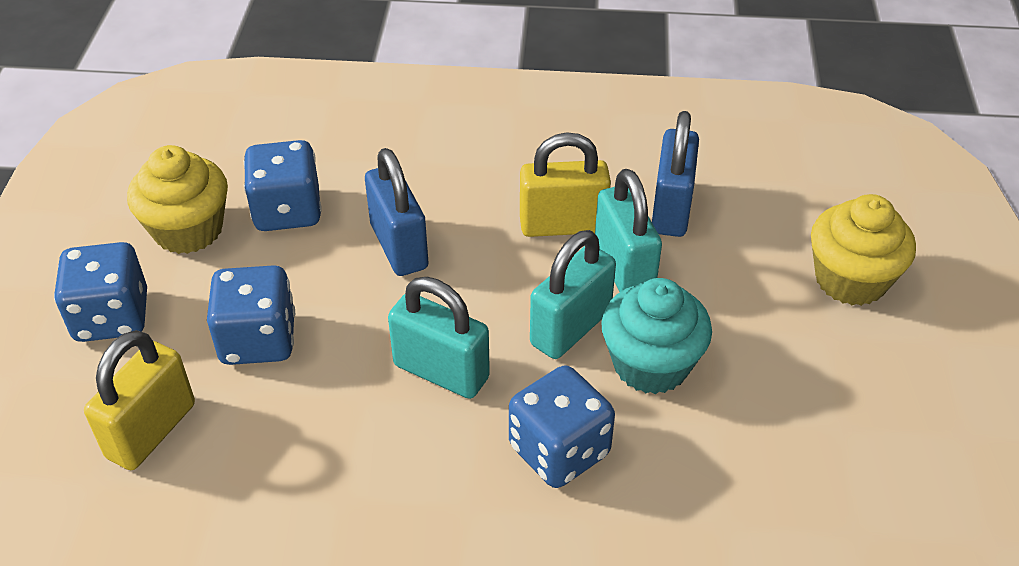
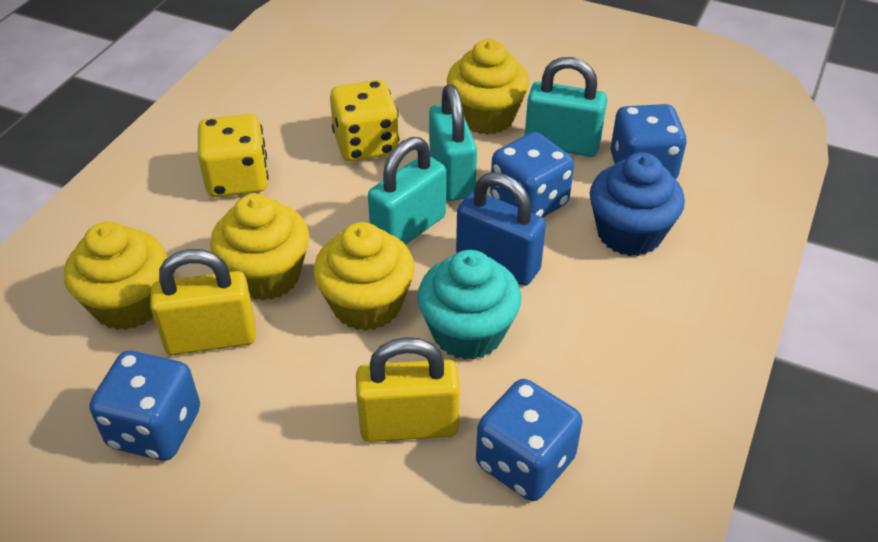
blue cupcake: 0 -> 1
blue padlock: 2 -> 1
yellow cupcake: 2 -> 4
yellow dice: 0 -> 2

